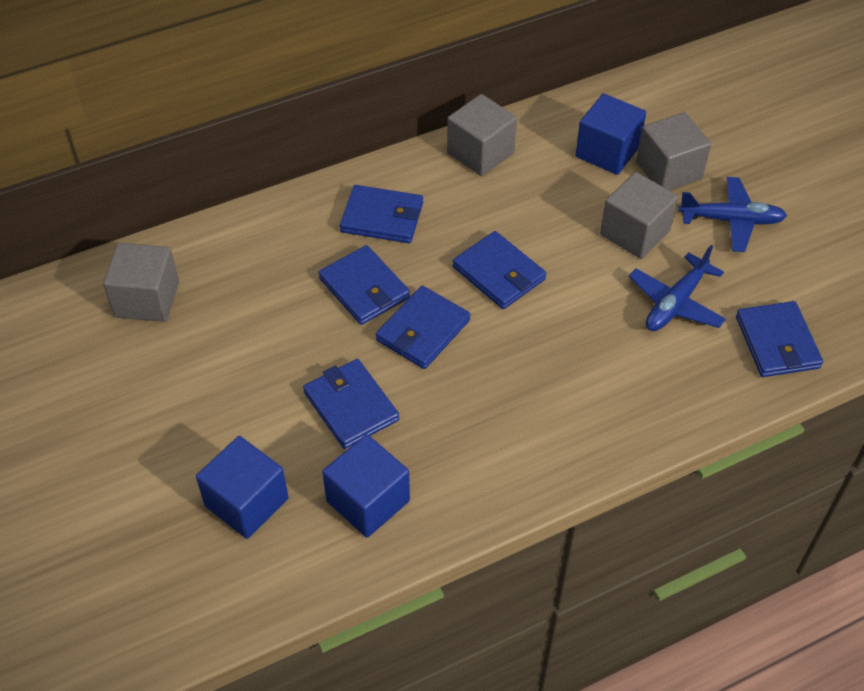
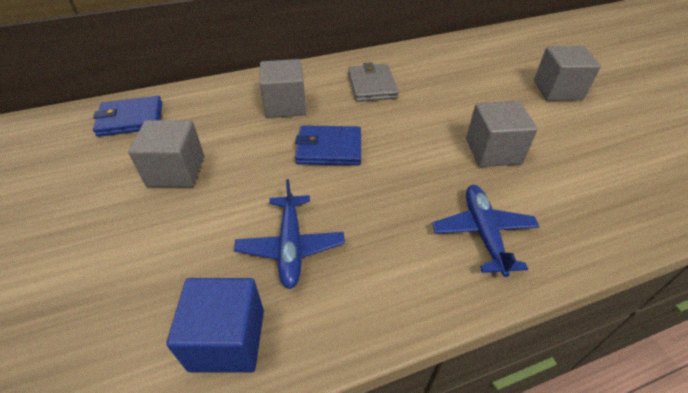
blue cube: 3 -> 1
blue wallet: 6 -> 2
grey wallet: 0 -> 1

